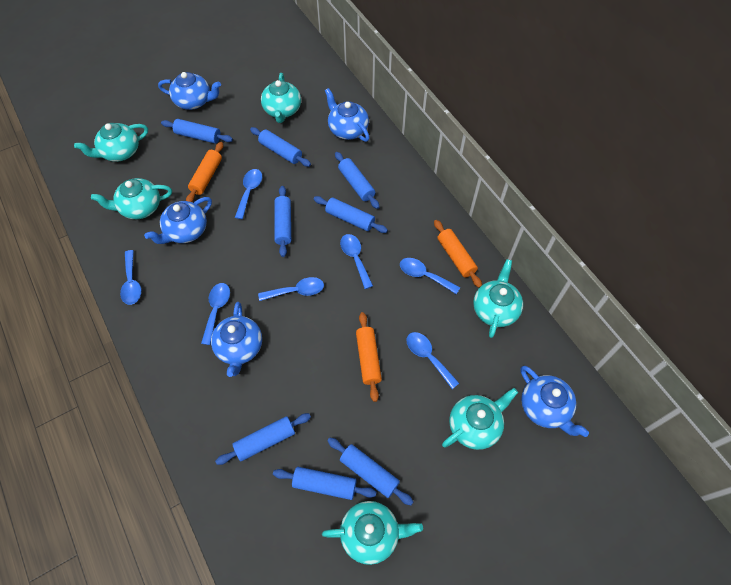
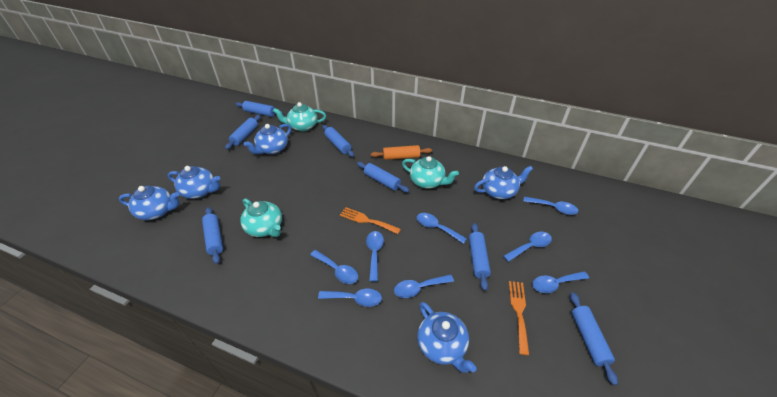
blue rolling pin: 8 -> 7
blue spoon: 7 -> 8
orange fork: 0 -> 2
orange rolling pin: 3 -> 1
turquoise teapot: 6 -> 3

